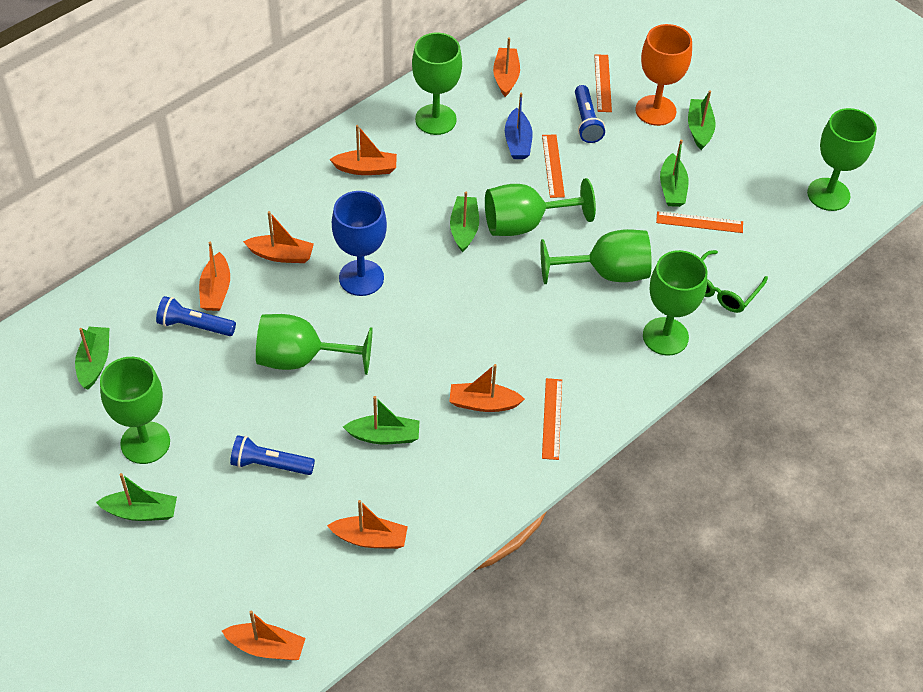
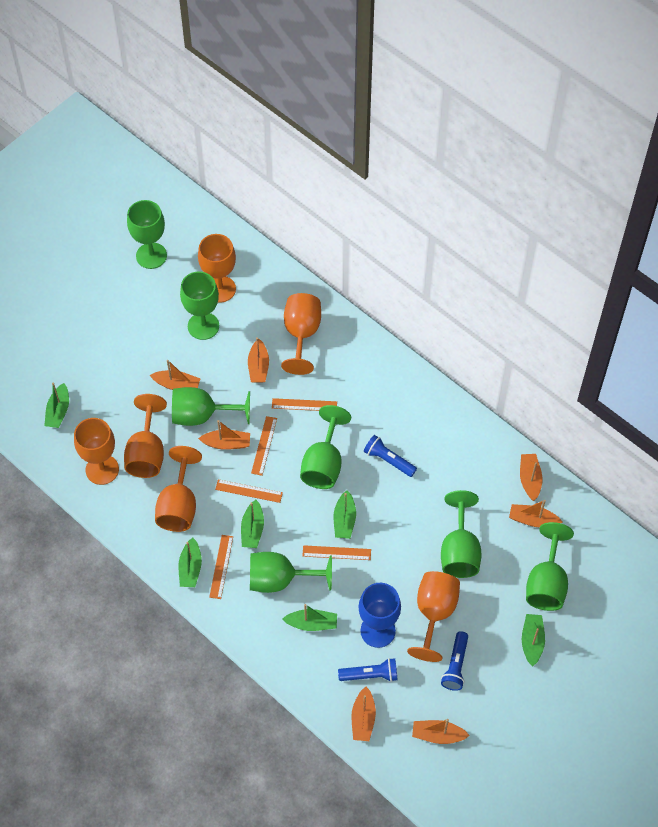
blue boat: 1 -> 0
green glasses: 1 -> 0
orange goblet: 1 -> 6
orange ruler: 4 -> 5

